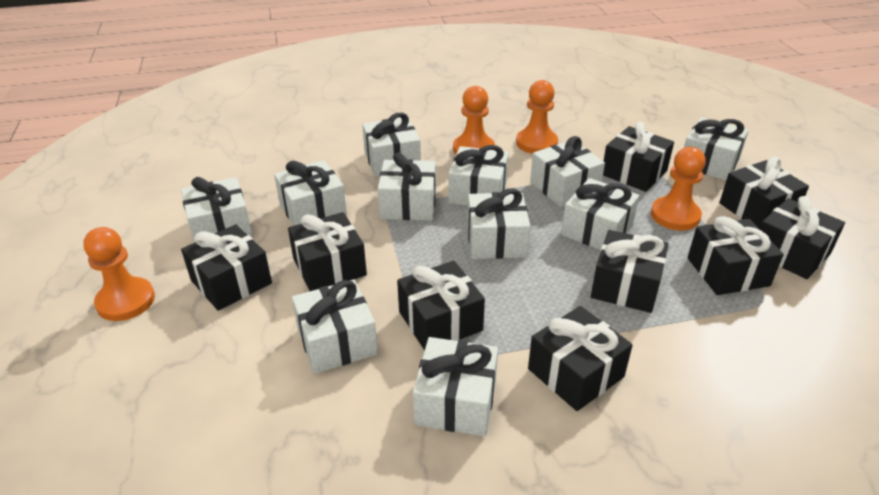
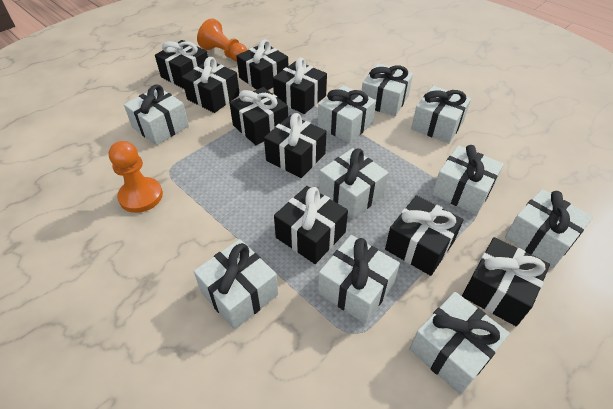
orange pawn: 4 -> 2
white gift: 11 -> 10

